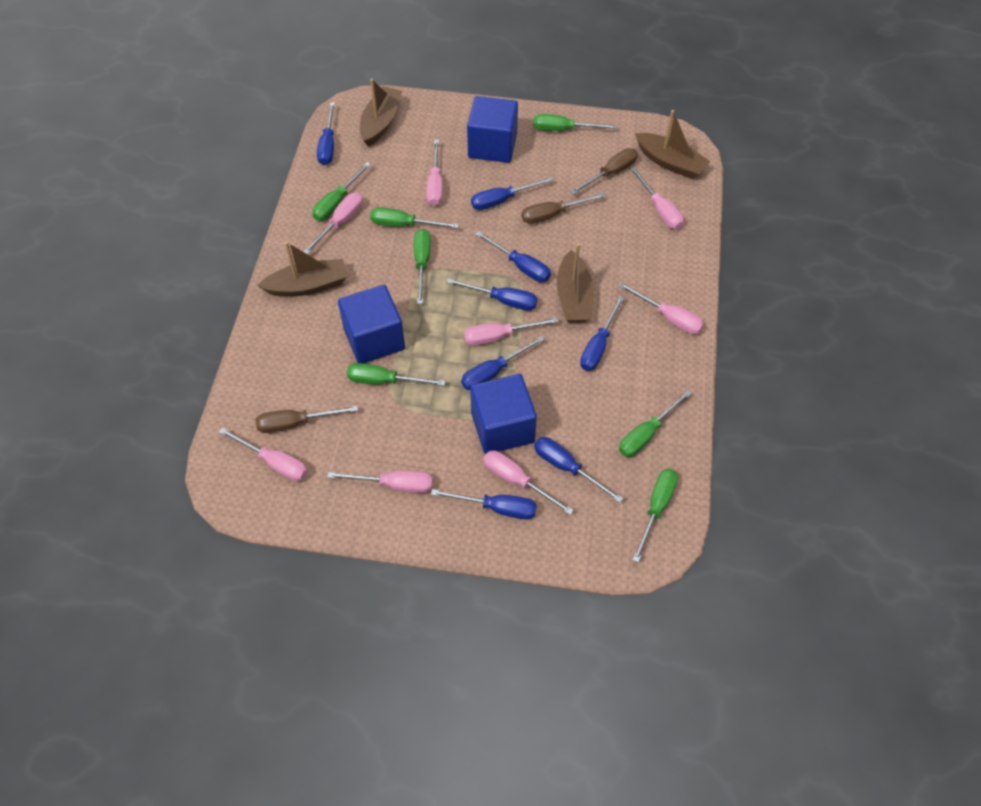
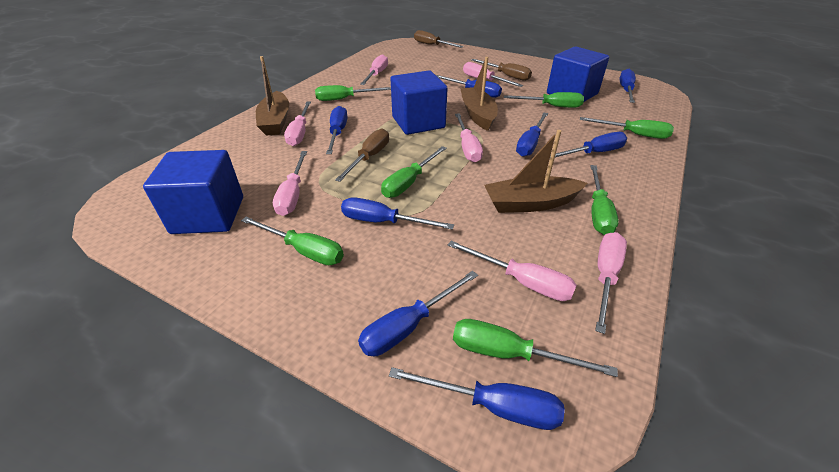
brown boat: 4 -> 3
pink screwdriver: 8 -> 7

